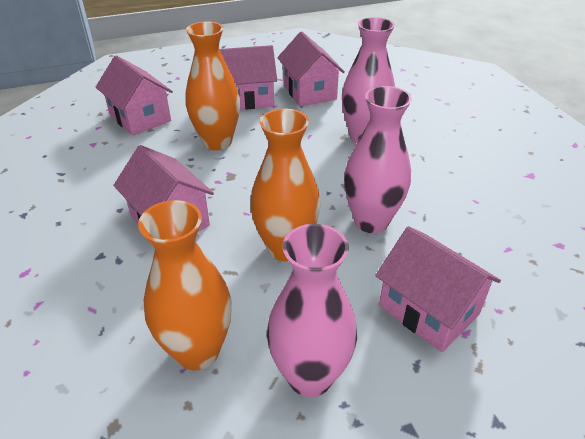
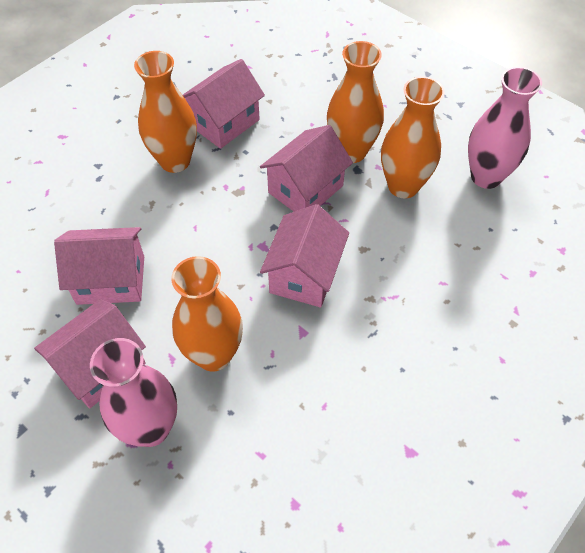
orange vase: 3 -> 4
pink vase: 3 -> 2

